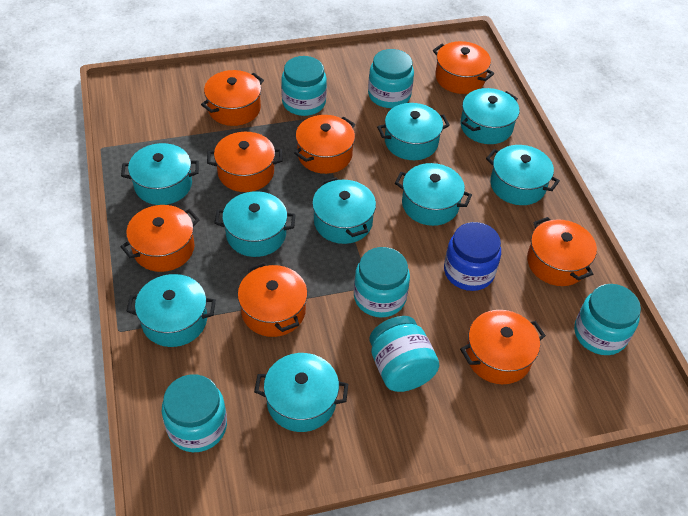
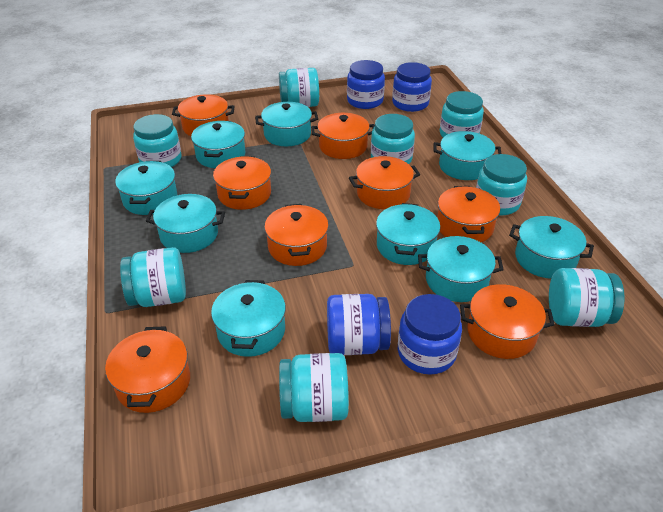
blue jar: 1 -> 4
turquoise jar: 6 -> 8

